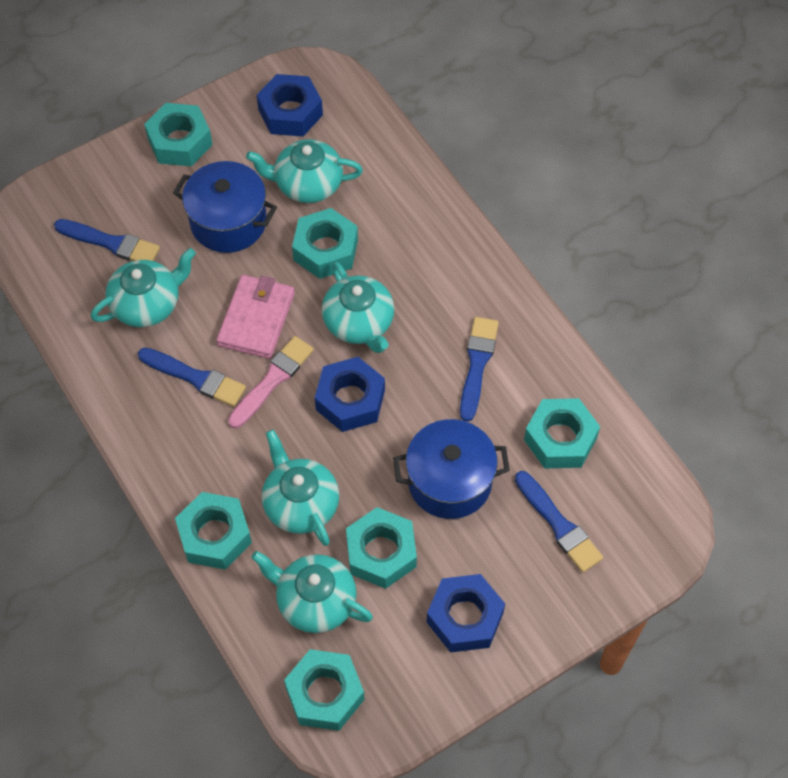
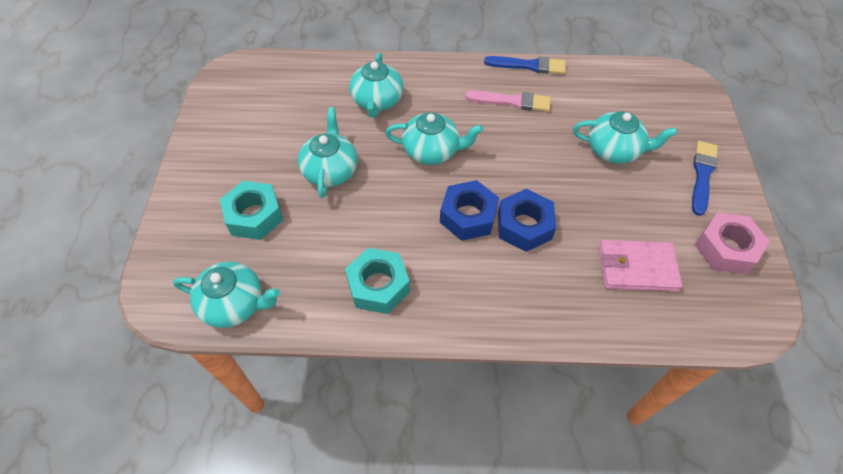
blue brush: 4 -> 2
blue nut: 3 -> 2
blue pot: 2 -> 0
pink nut: 0 -> 1
turquoise nut: 6 -> 2

